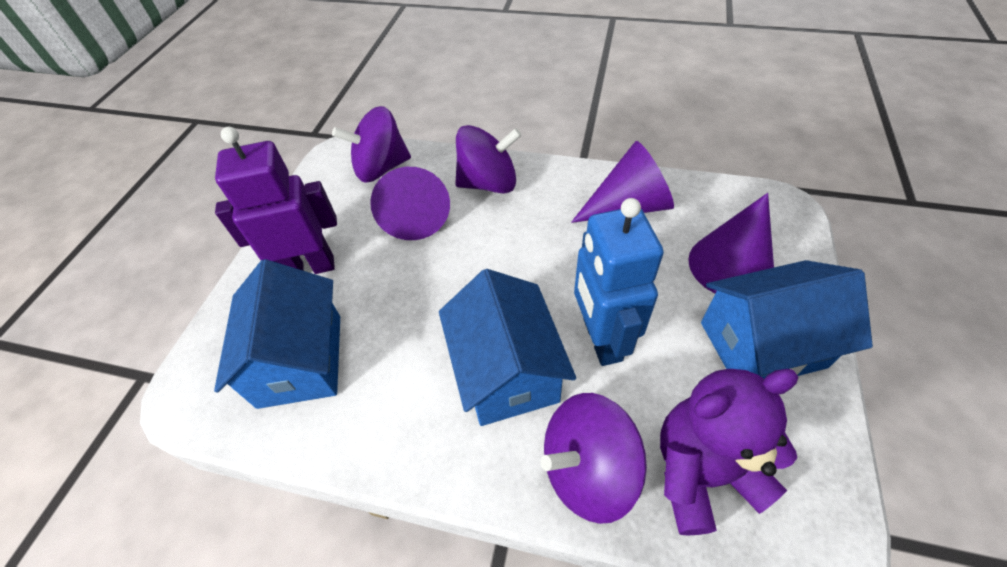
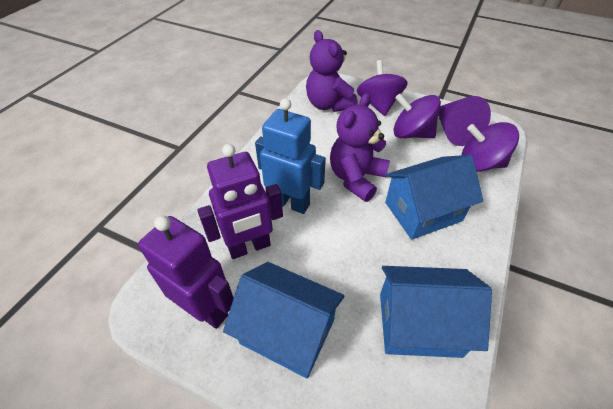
purple cone: 3 -> 1
purple robot: 1 -> 2
purple teddy bear: 1 -> 2

